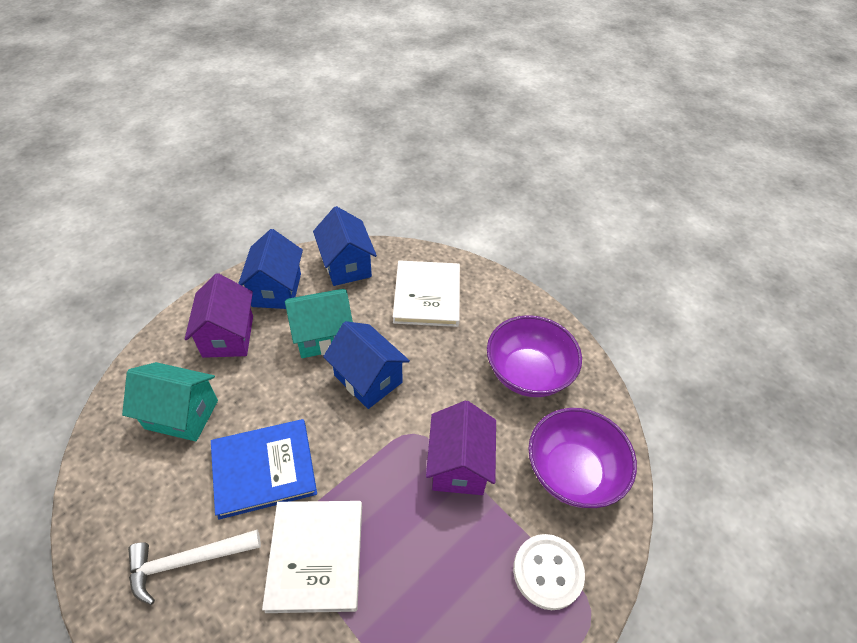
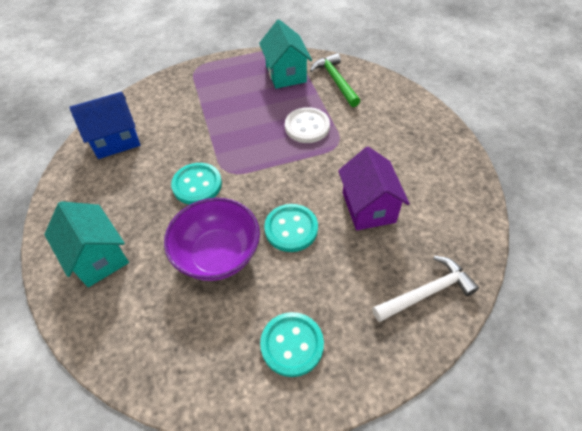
blue book: 1 -> 0
blue house: 3 -> 1
green hammer: 0 -> 1
purple bowl: 2 -> 1
purple house: 2 -> 1
turquoise button: 0 -> 3
white book: 2 -> 0

